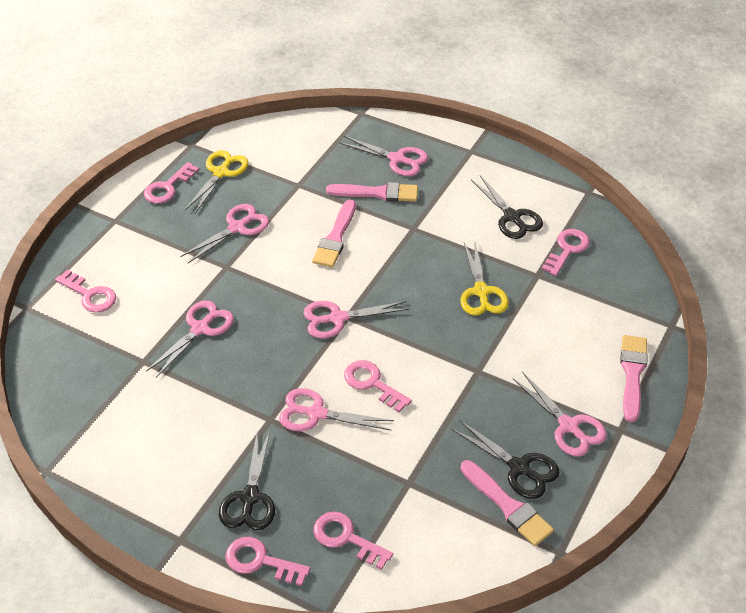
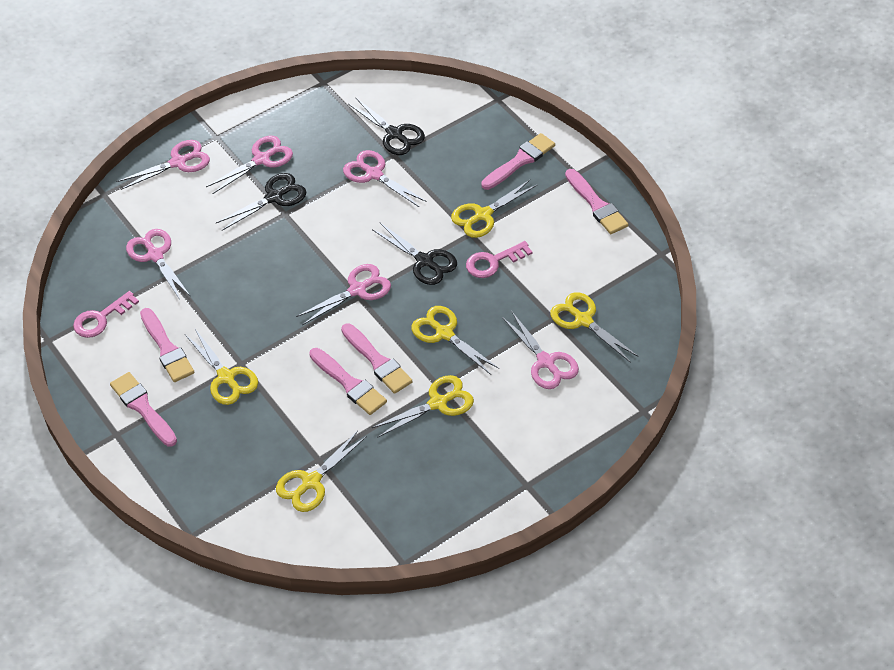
pink brush: 4 -> 6
pink key: 6 -> 2
yellow scissors: 2 -> 6

